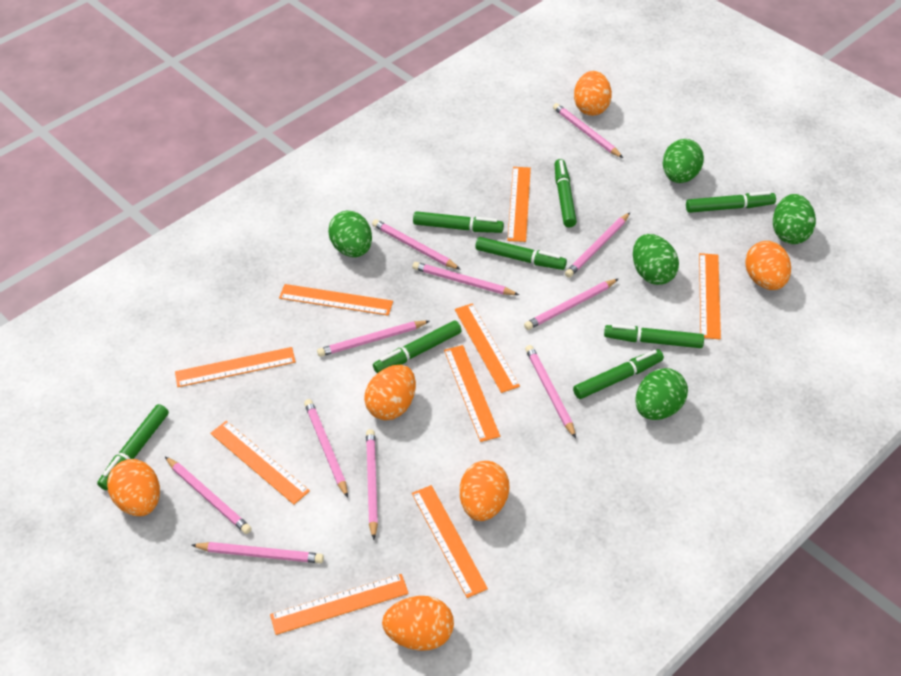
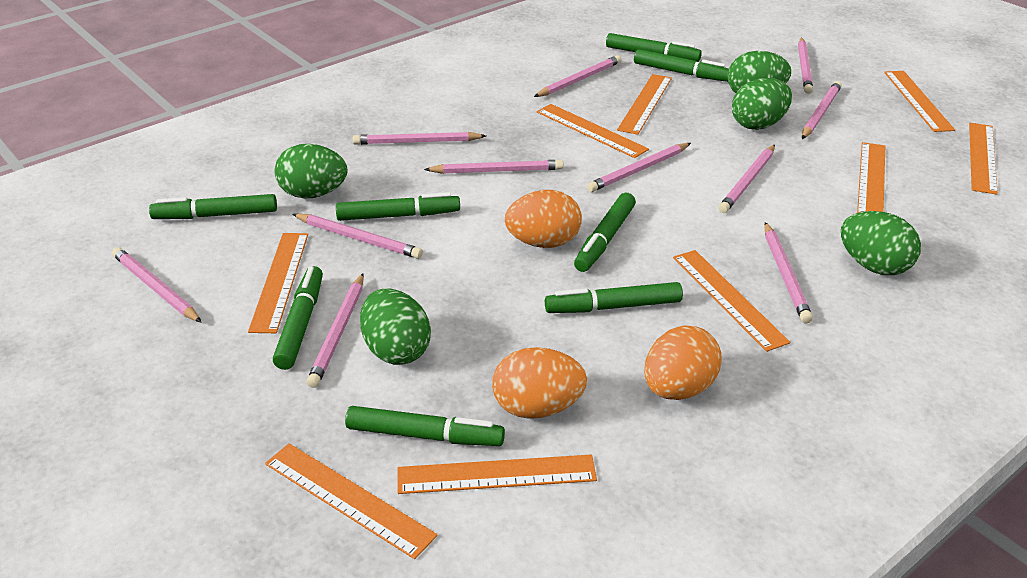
orange egg: 6 -> 3

